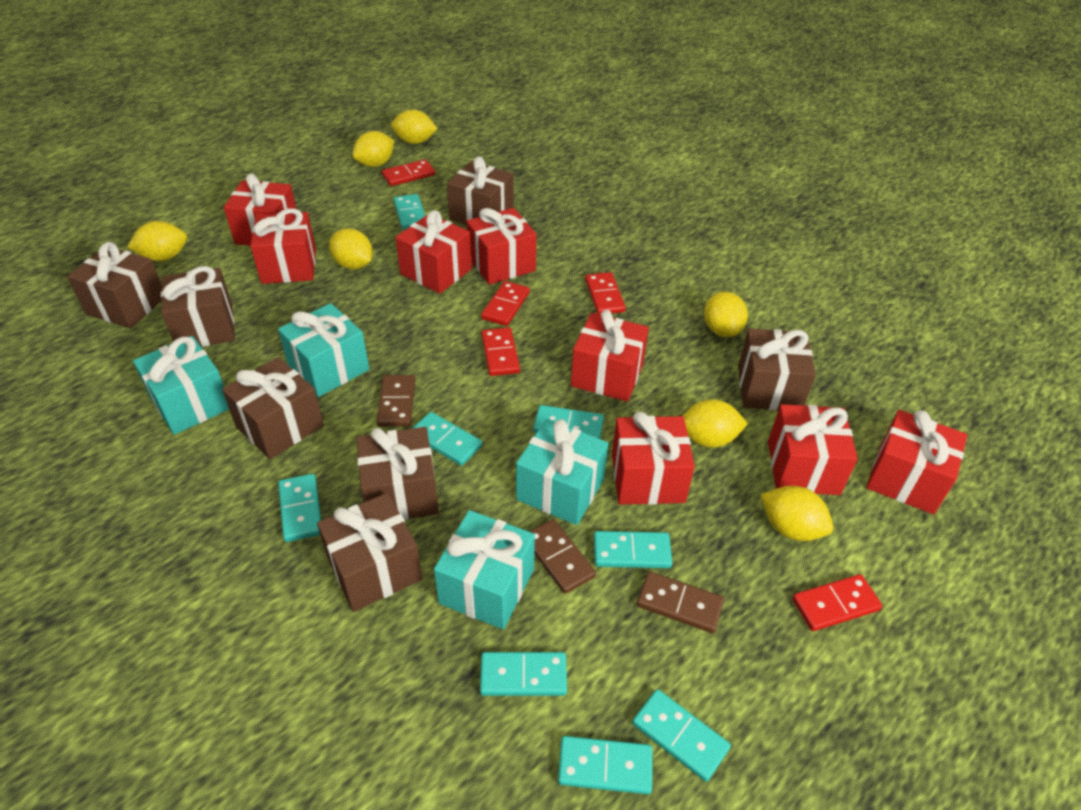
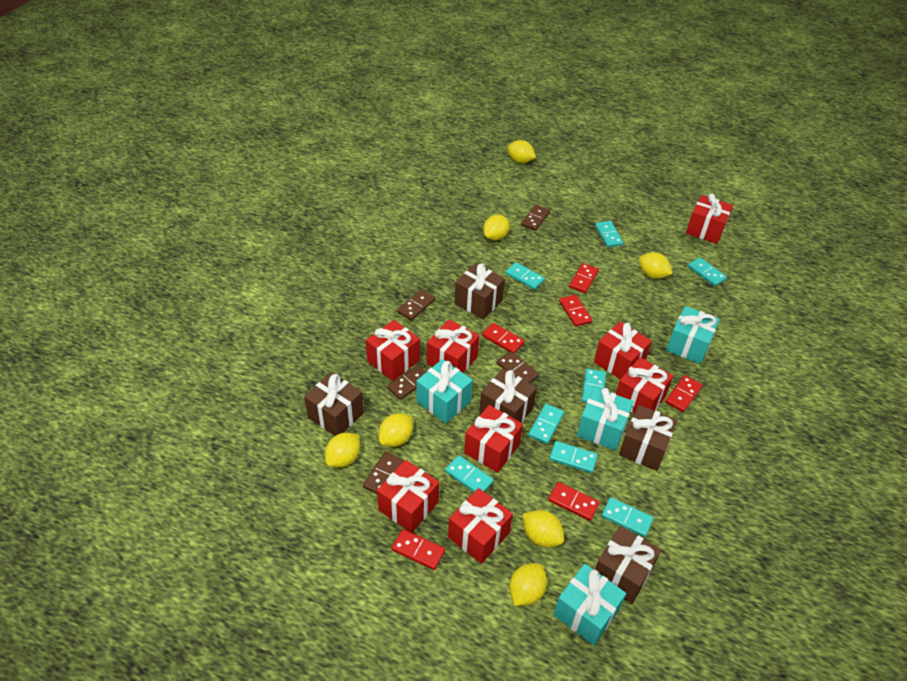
brown domino: 3 -> 5
brown gift: 7 -> 5
red domino: 5 -> 6

